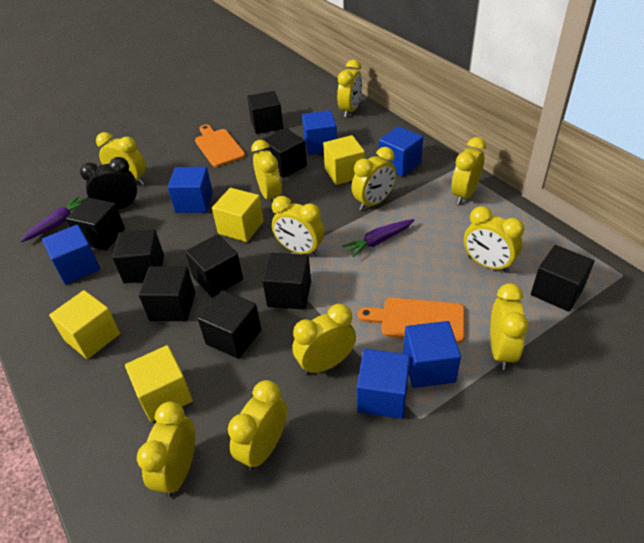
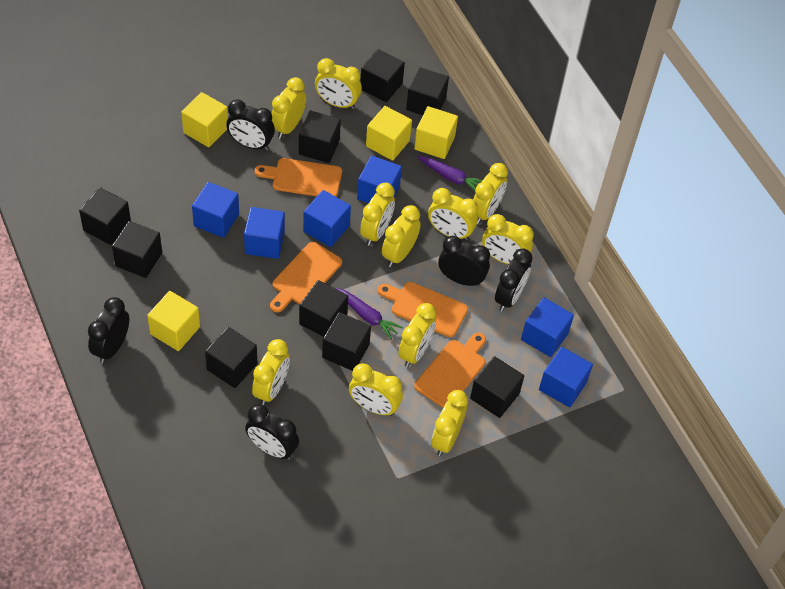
black clock: 1 -> 5
orange cutting board: 2 -> 4

